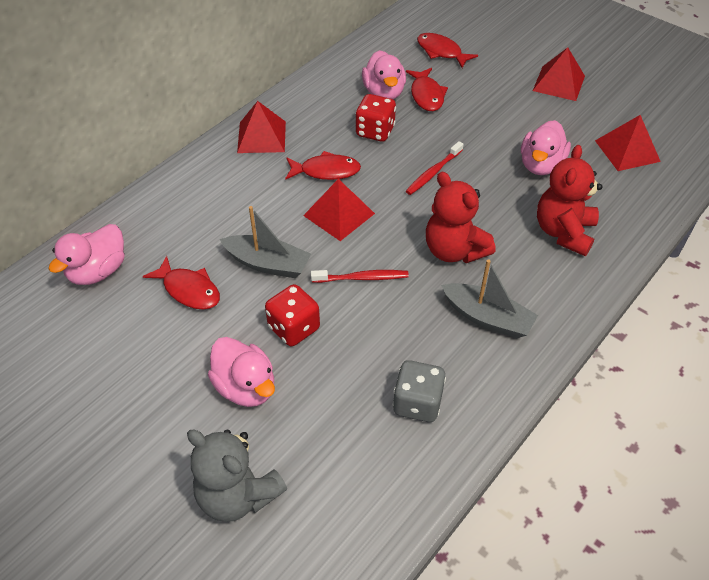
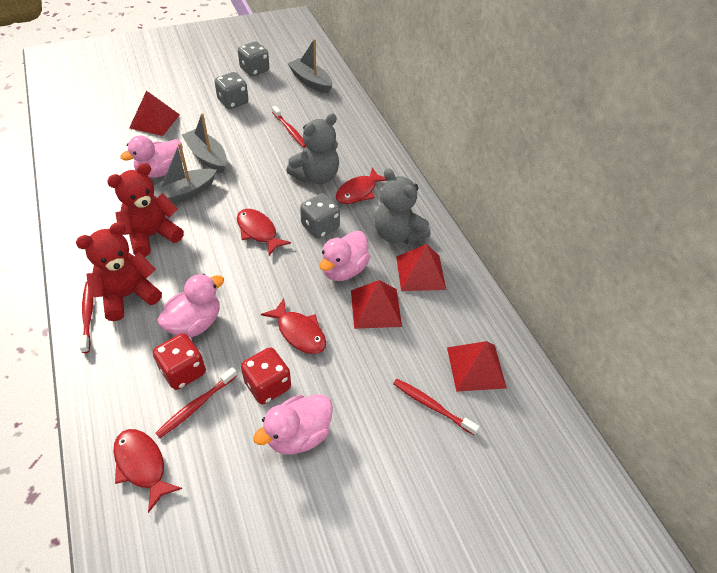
grey boat: 2 -> 3
grey dice: 1 -> 3
grey teddy bear: 1 -> 2
red toothbrush: 2 -> 4

